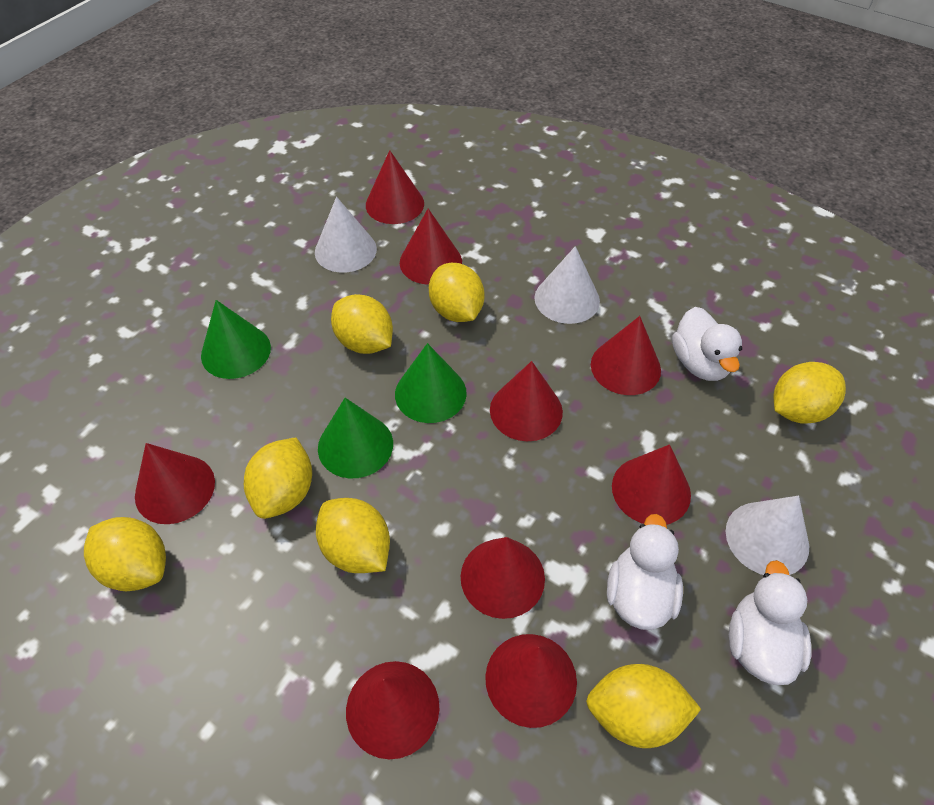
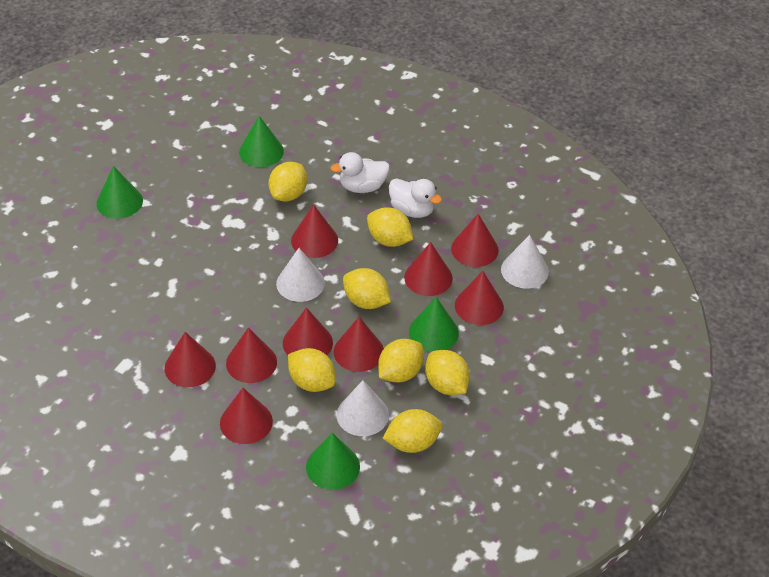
green cone: 3 -> 4
white duck: 3 -> 2

